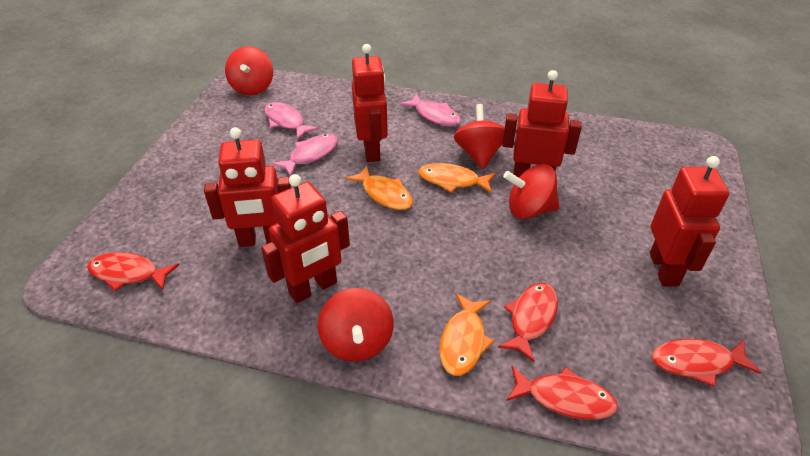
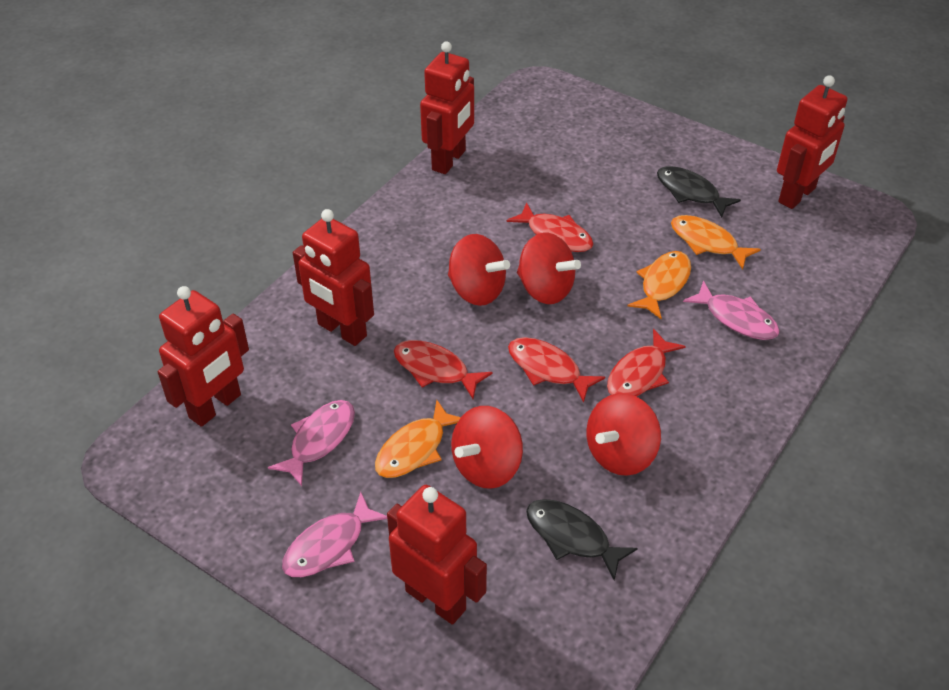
black fish: 0 -> 2

